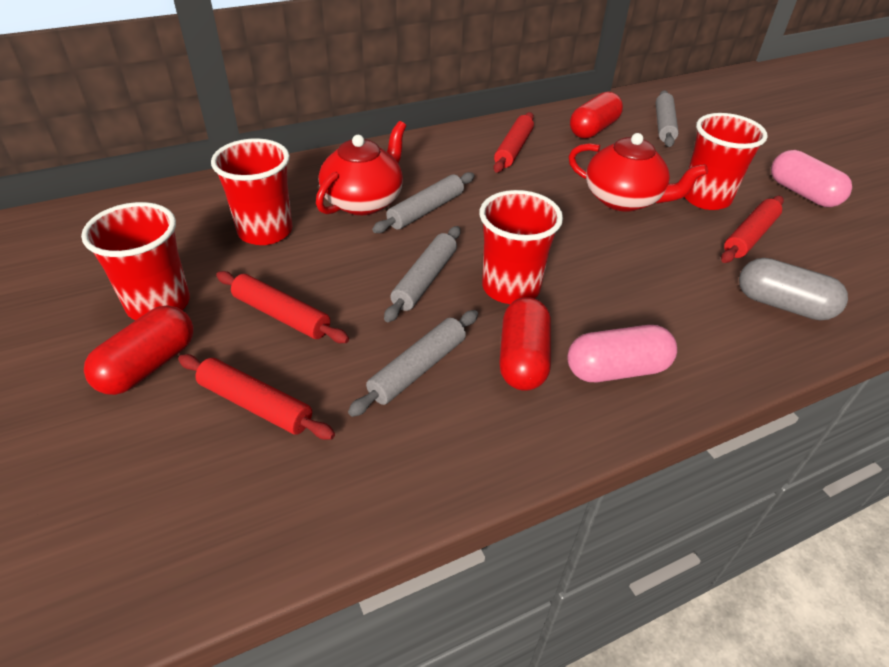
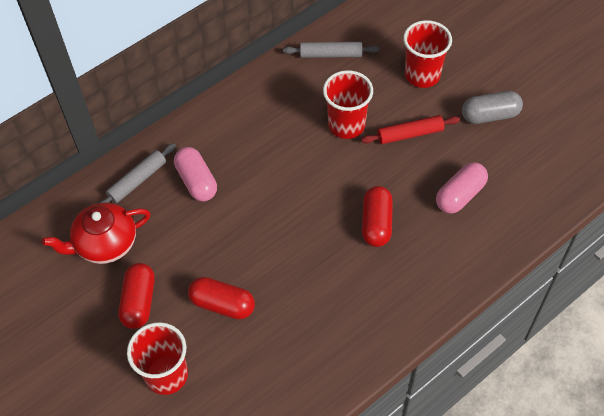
grey rolling pin: 4 -> 2
red cup: 4 -> 3
red rolling pin: 4 -> 1
red teapot: 2 -> 1

